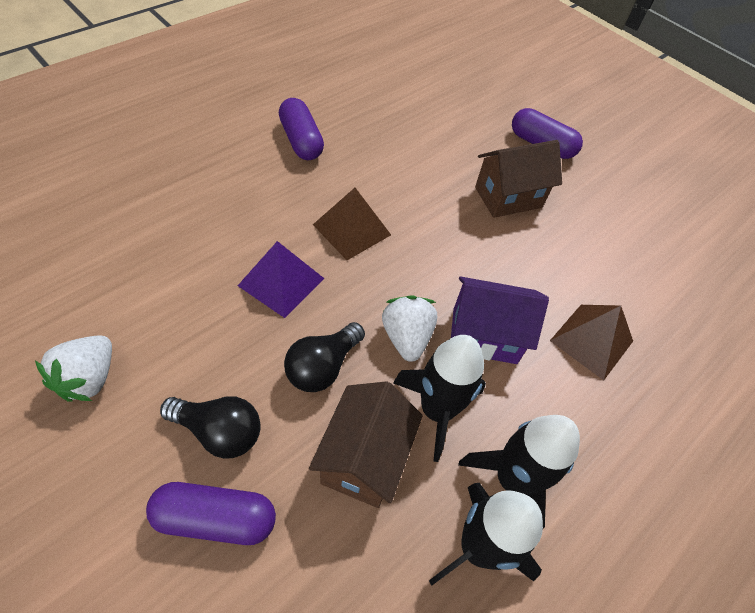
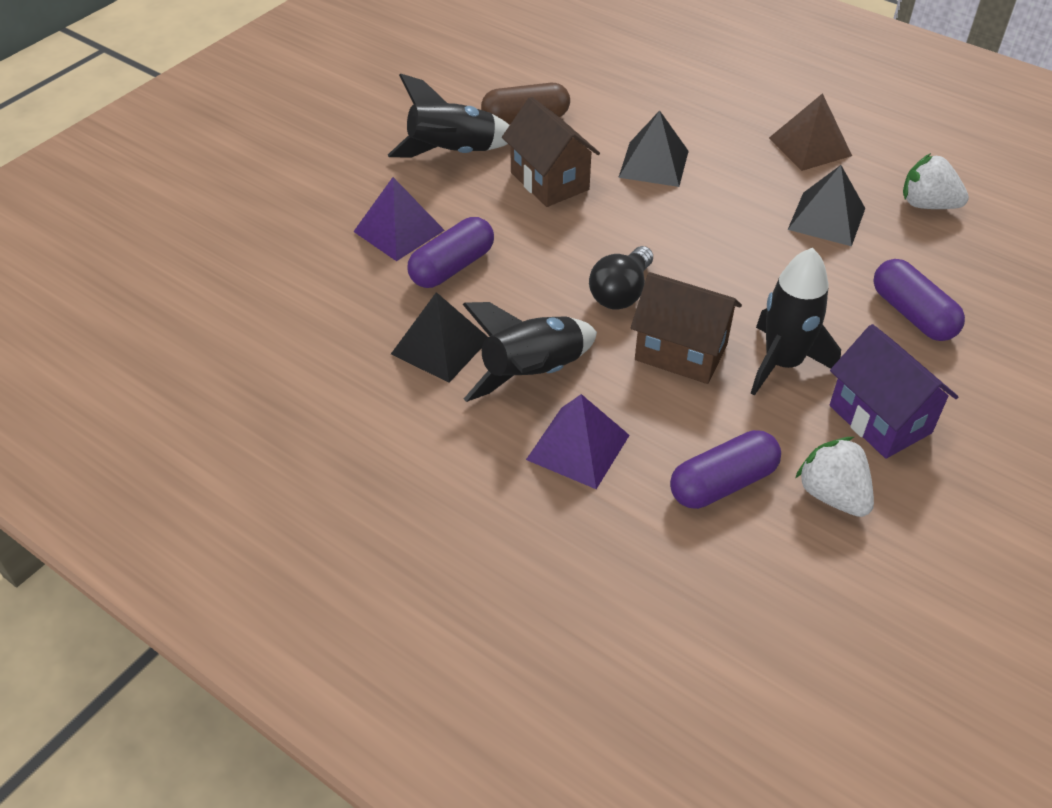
black light bulb: 2 -> 1
black pyramid: 0 -> 3
brown capsule: 0 -> 1
brown pyramid: 2 -> 1
purple pyramid: 1 -> 2

